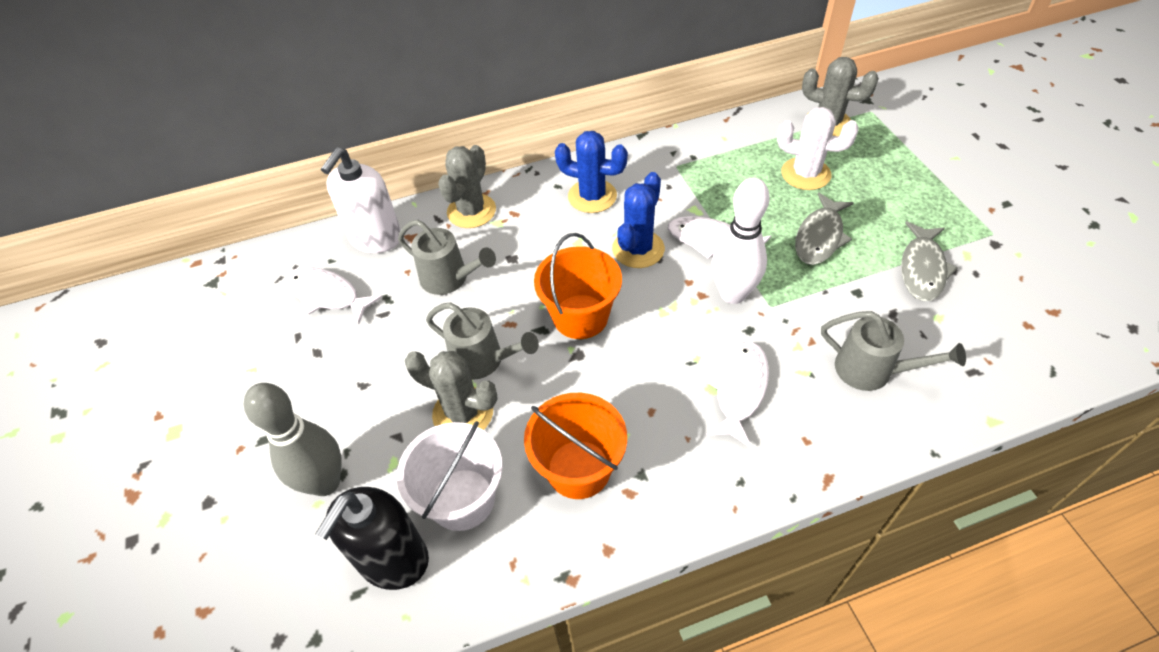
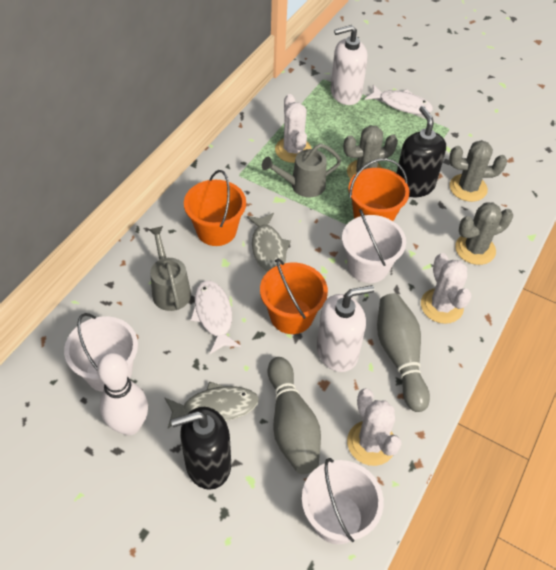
black soap dispenser: 1 -> 2
blue cactus: 2 -> 0
grey bowling pin: 1 -> 2
grey watering can: 3 -> 2
orange bucket: 2 -> 3
white bucket: 1 -> 3
white cactus: 1 -> 3
white fish: 3 -> 2
white soap dispenser: 1 -> 2

